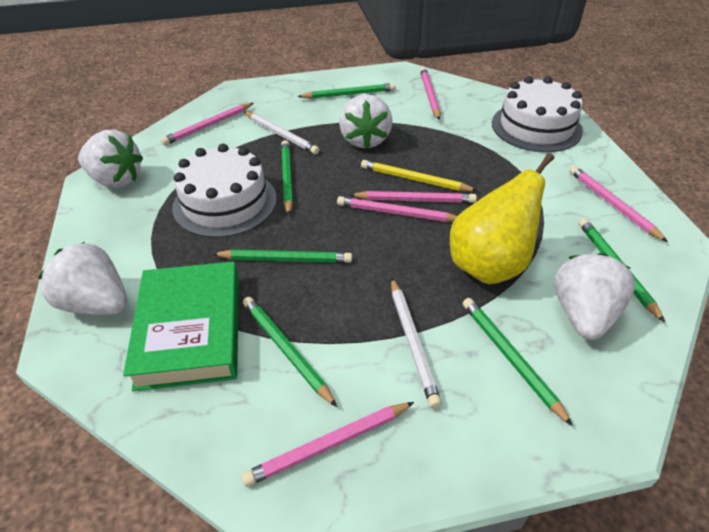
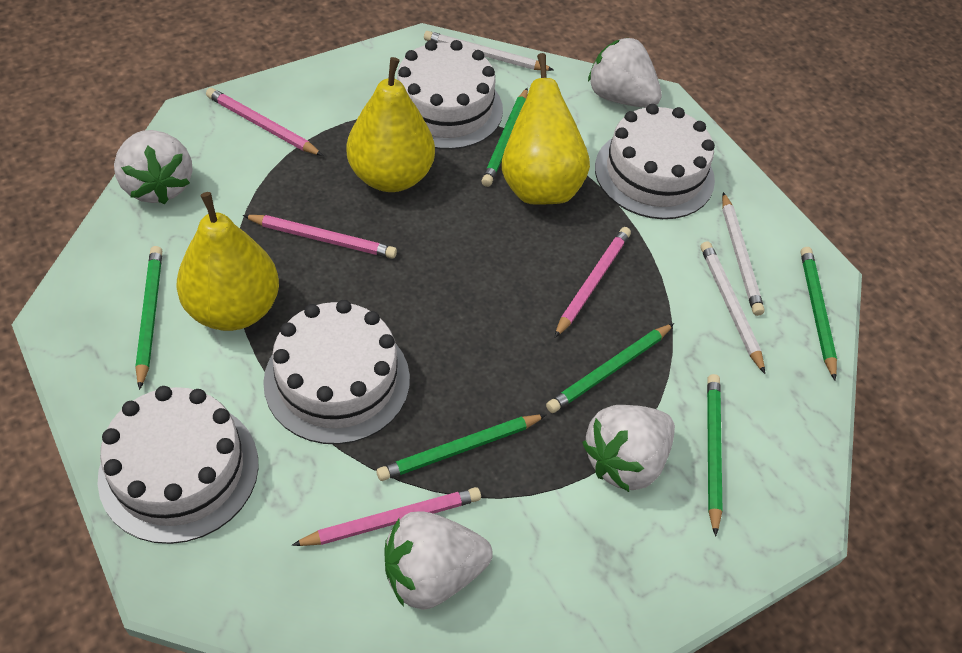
green book: 1 -> 0
pink pencil: 6 -> 4
white cake: 2 -> 4
white pencil: 2 -> 3
yellow pear: 1 -> 3
yellow pencil: 1 -> 0

